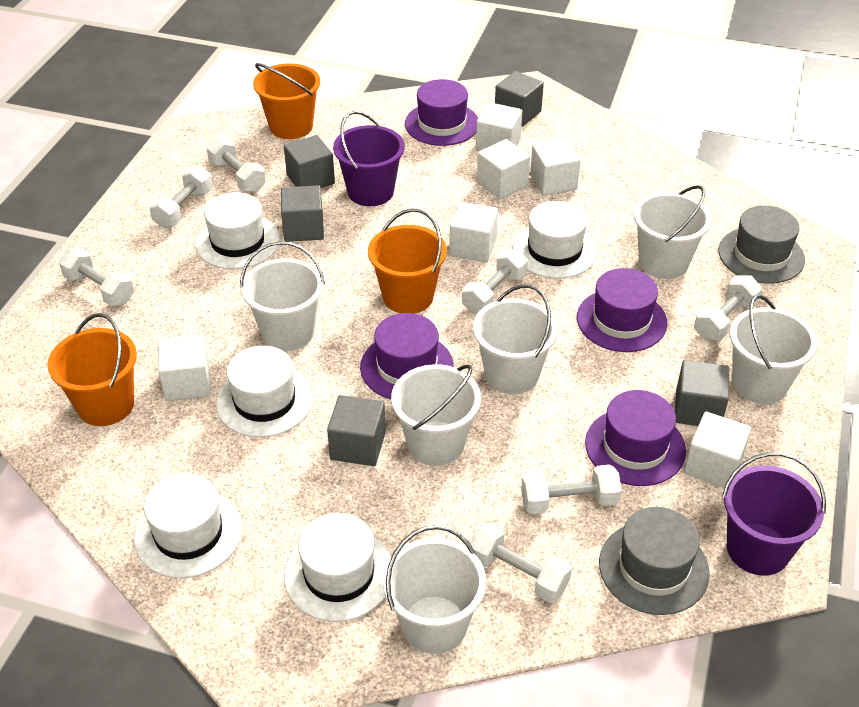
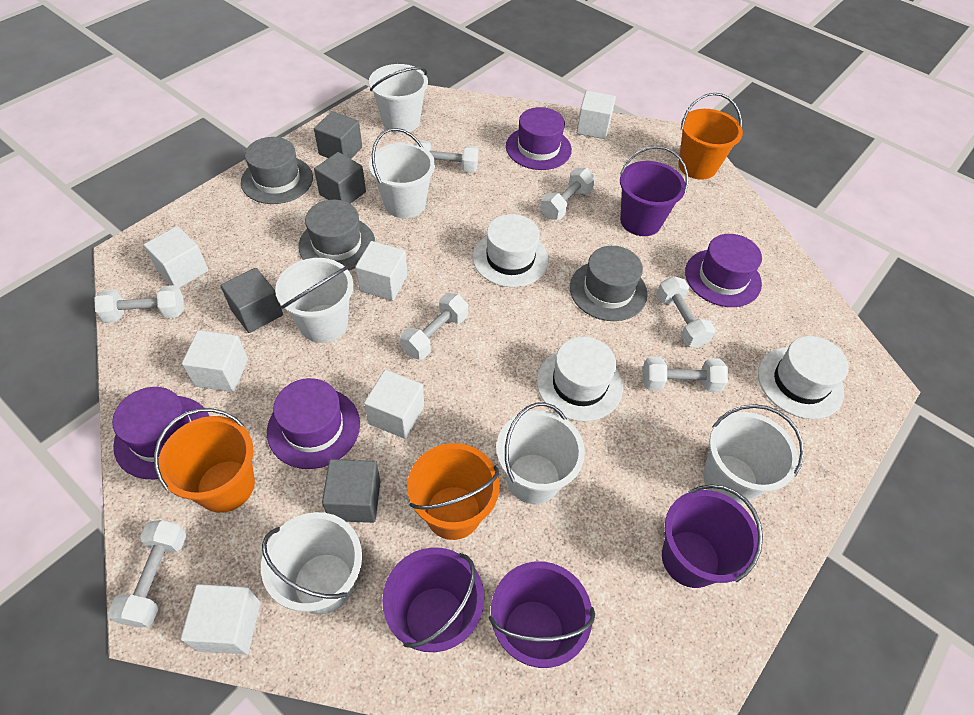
grey cube: 5 -> 4
grey hat: 2 -> 3
purple bucket: 2 -> 4
white hat: 5 -> 3

